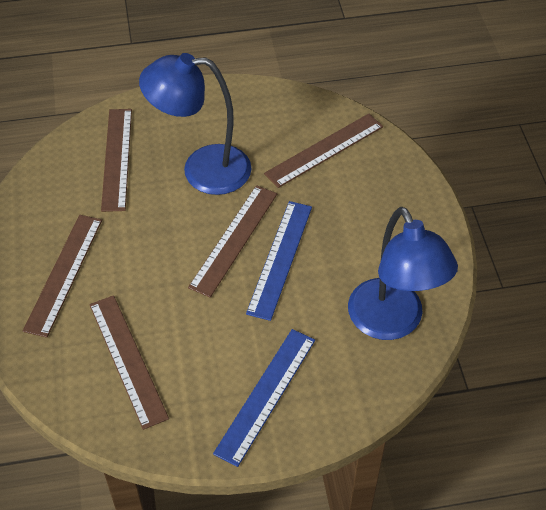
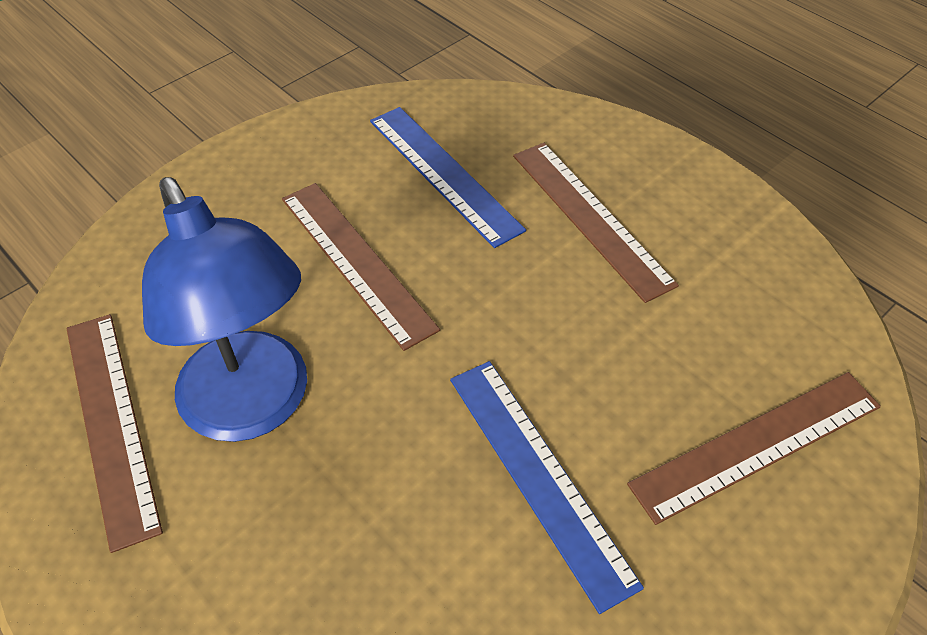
blue lamp: 2 -> 1
brown ruler: 5 -> 4

